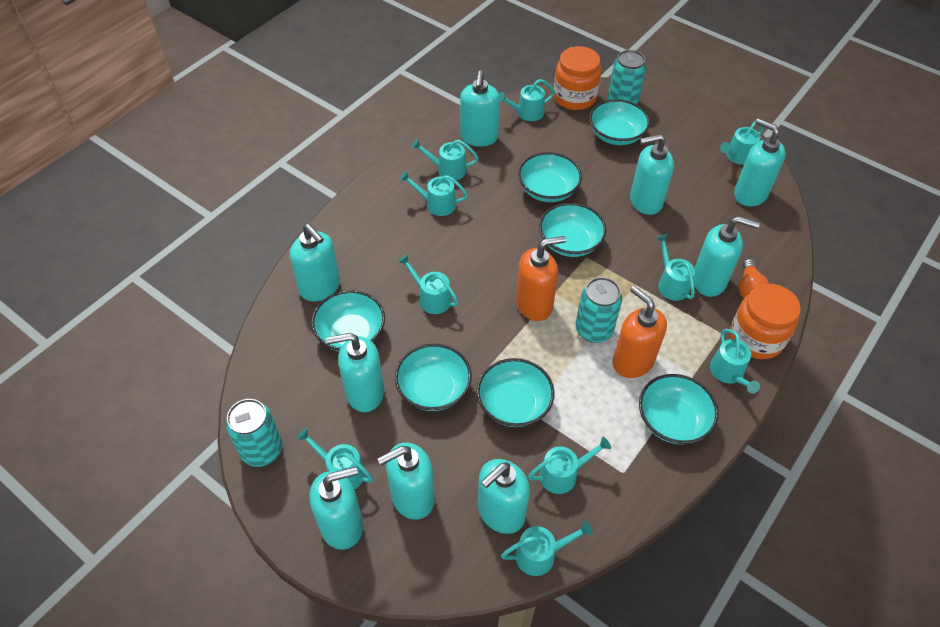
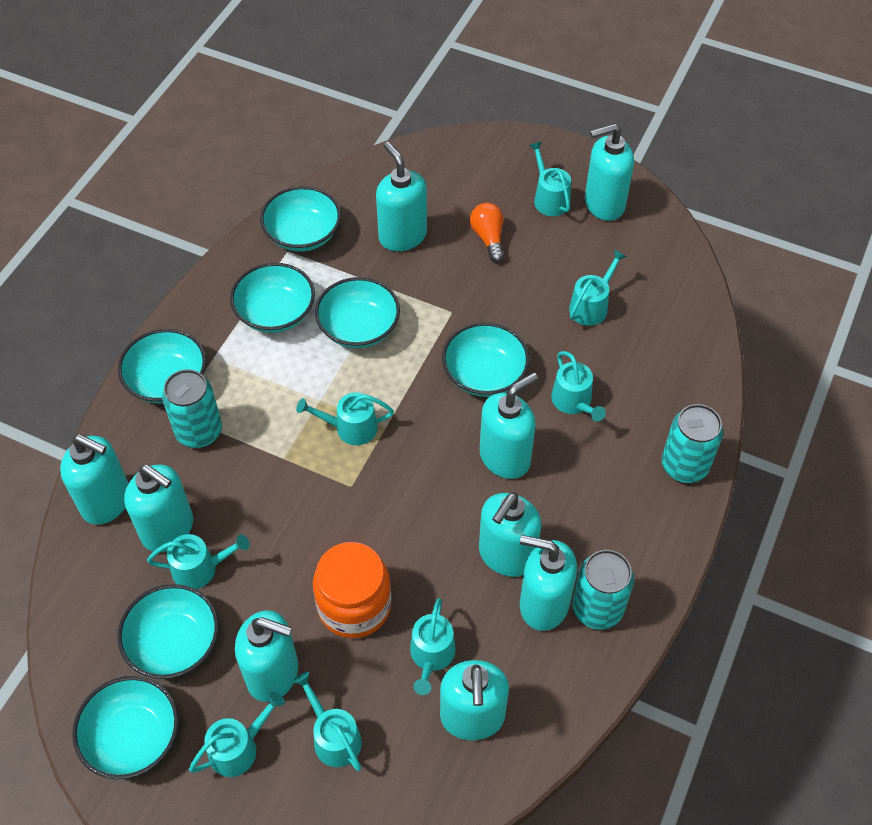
orange jar: 2 -> 1
orange soap dispenser: 2 -> 0
turquoise watering can: 10 -> 8

